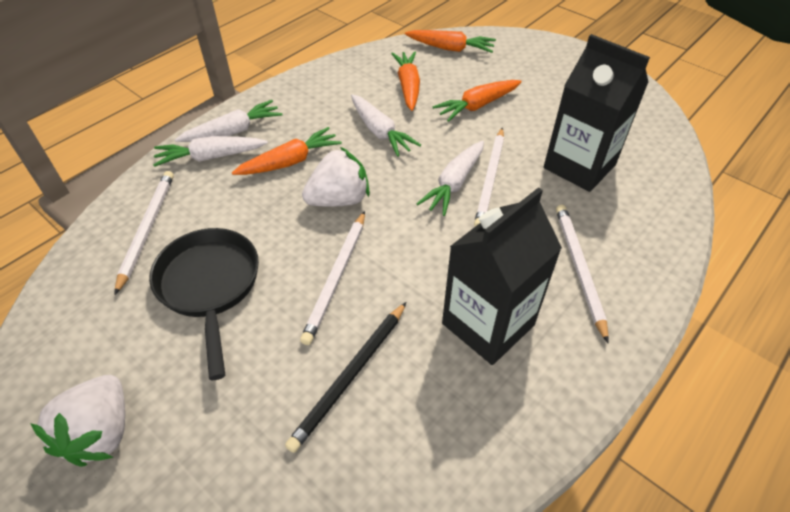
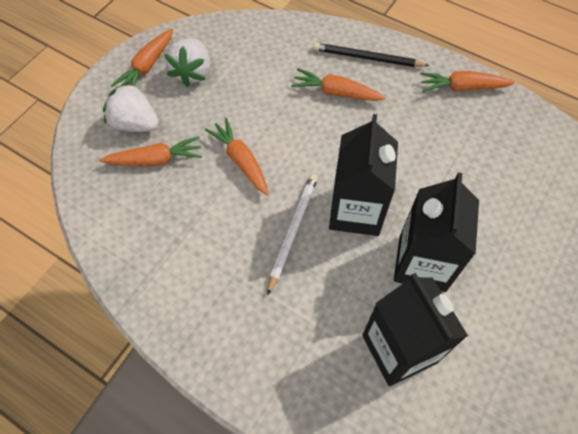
black carton: 2 -> 3
black pan: 1 -> 0
orange carrot: 4 -> 5
white carrot: 4 -> 0
white pencil: 4 -> 1

